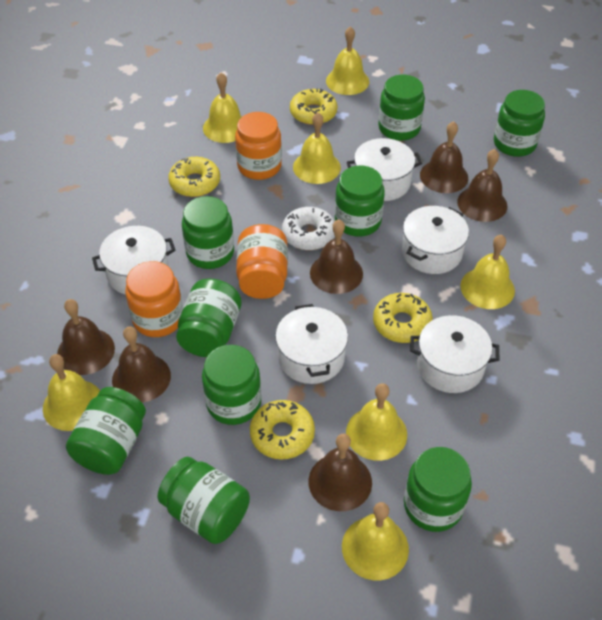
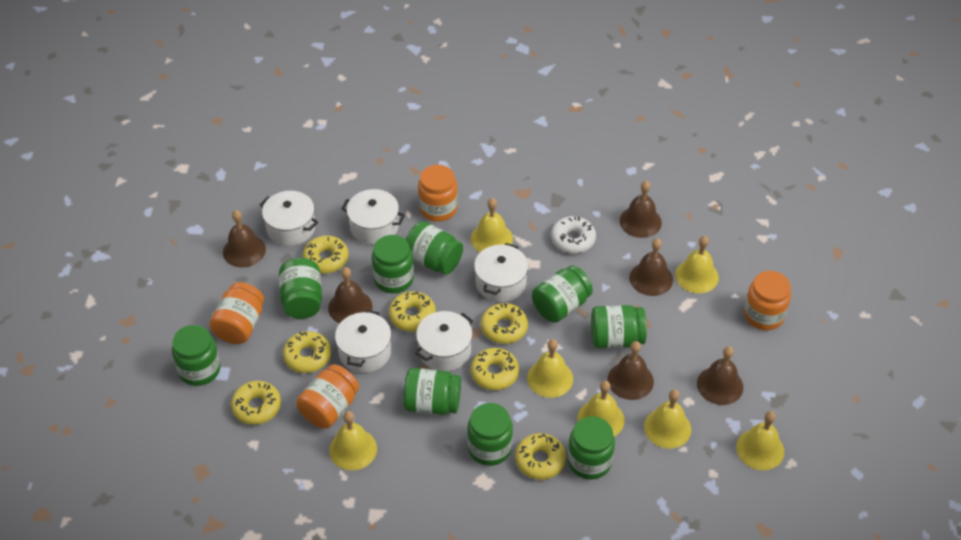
orange jar: 3 -> 4
yellow donut: 4 -> 7

